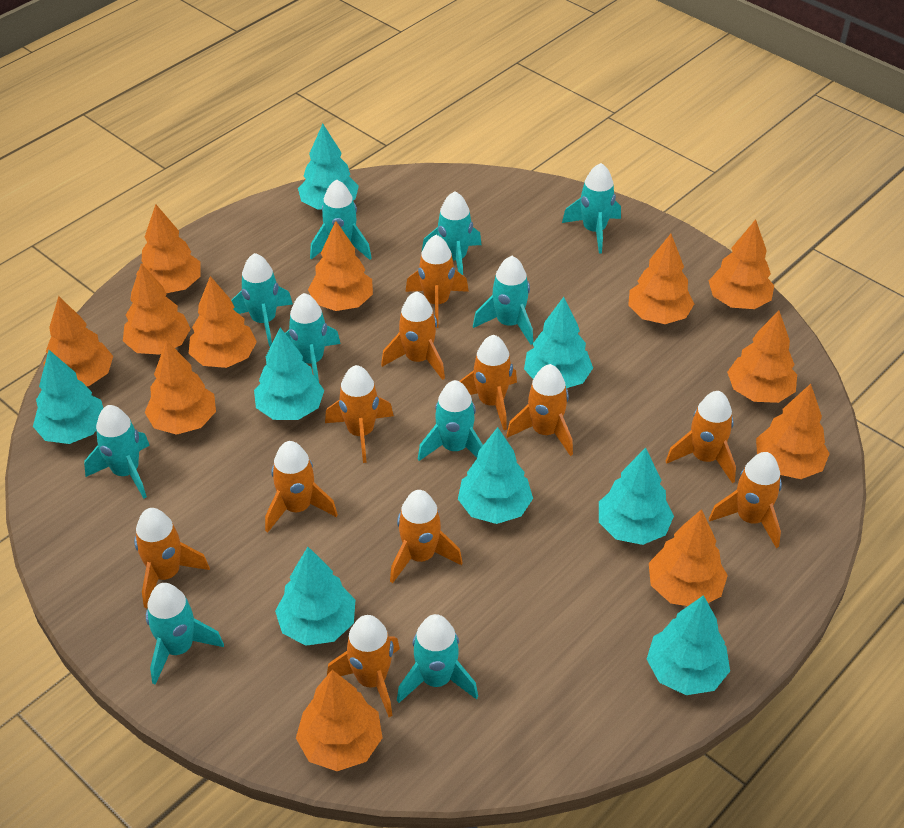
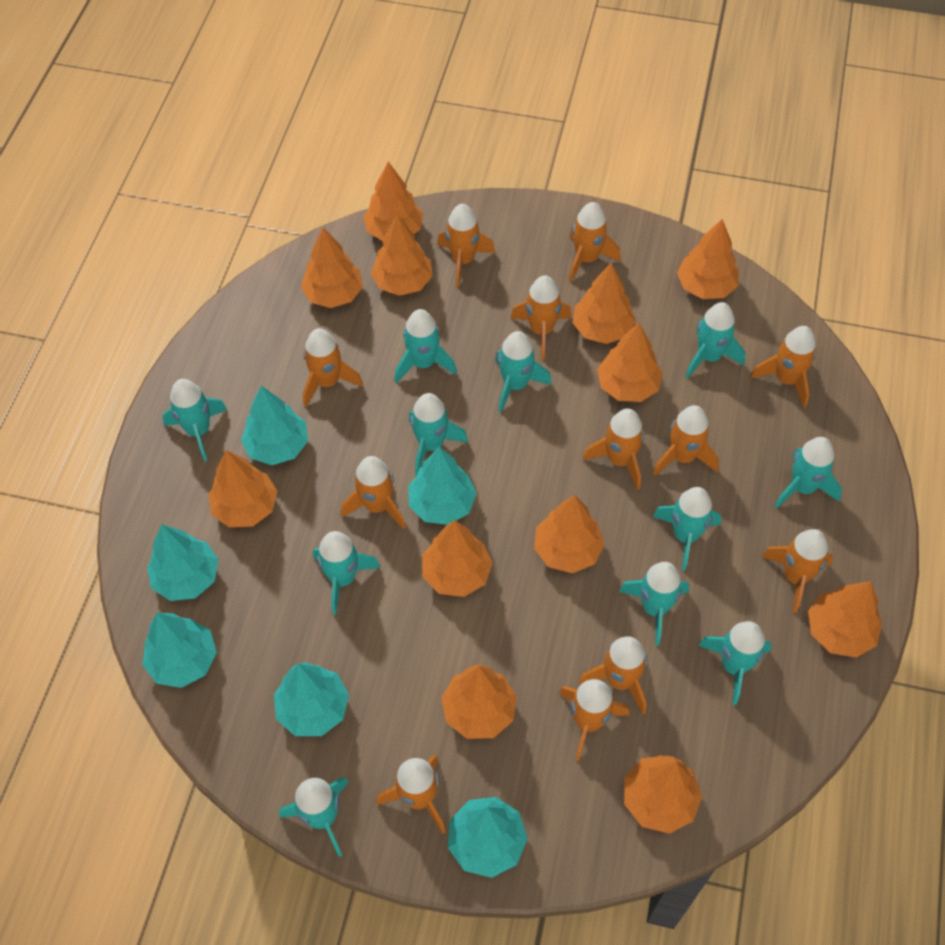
orange rocket: 11 -> 12
turquoise rocket: 10 -> 11
turquoise tree: 8 -> 6

